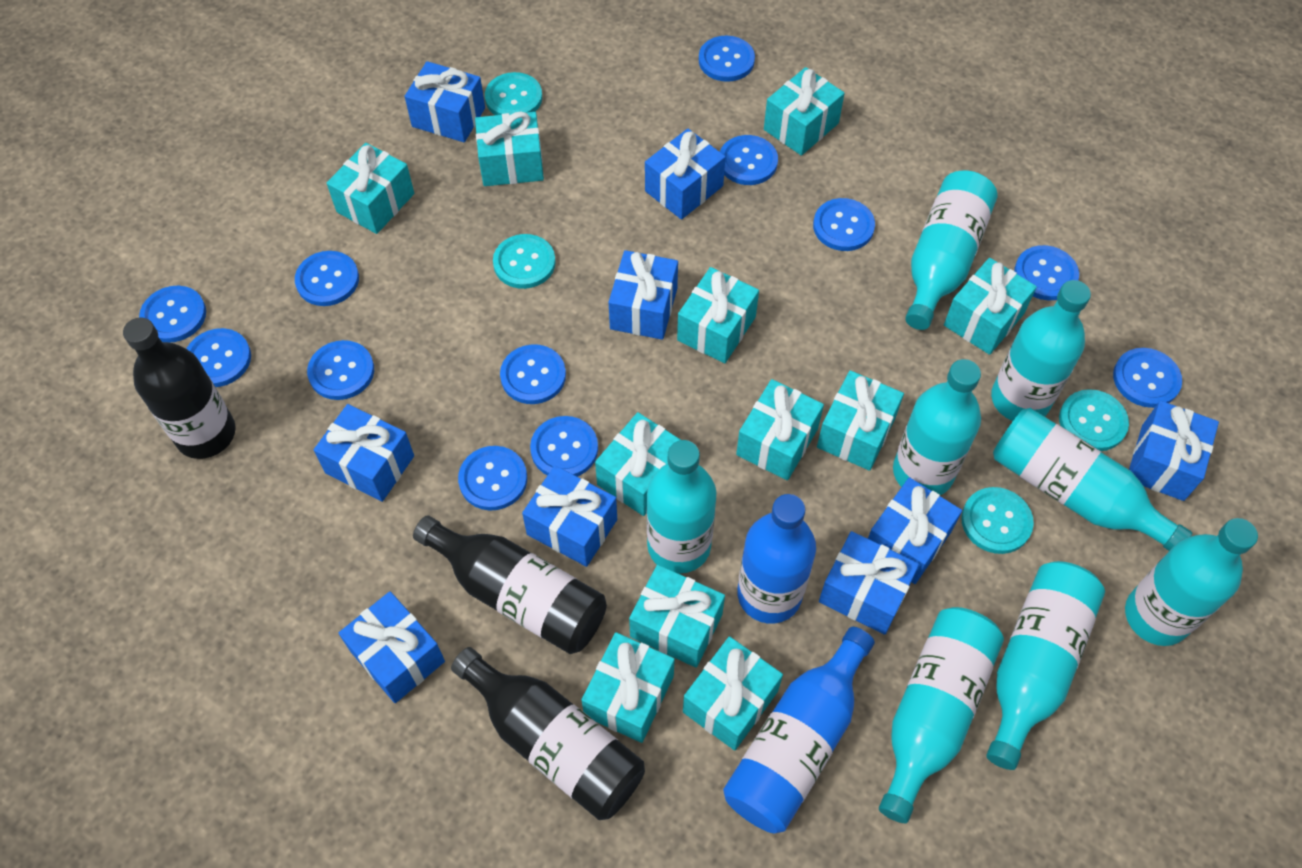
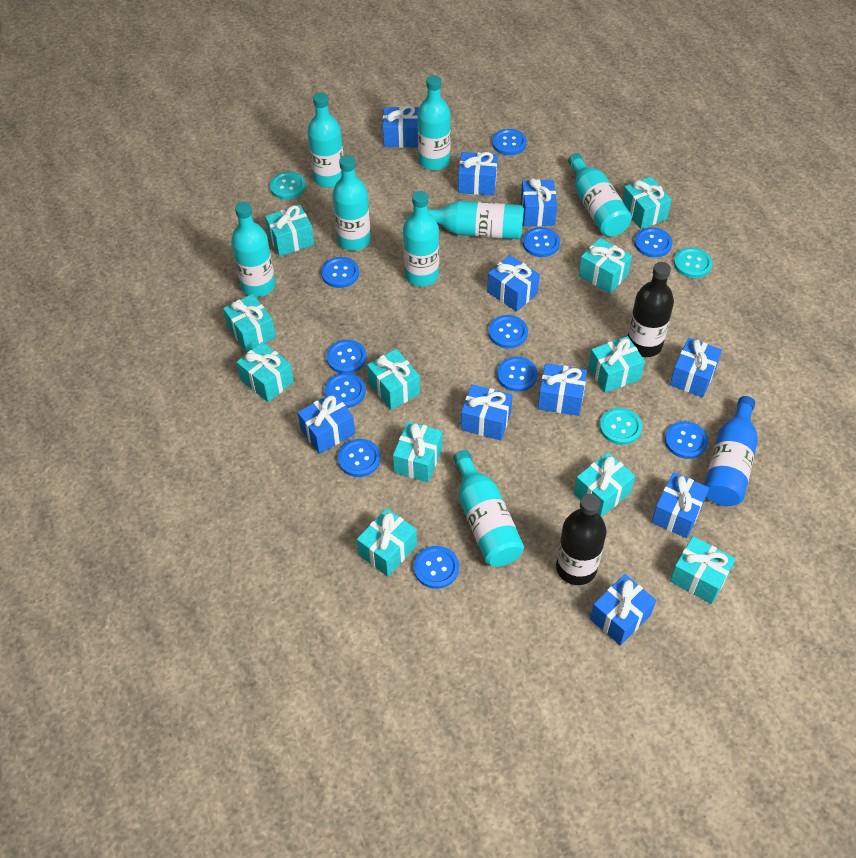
black bottle: 3 -> 2
blue bottle: 2 -> 1
blue button: 12 -> 11
blue gift: 9 -> 10
turquoise button: 4 -> 3

